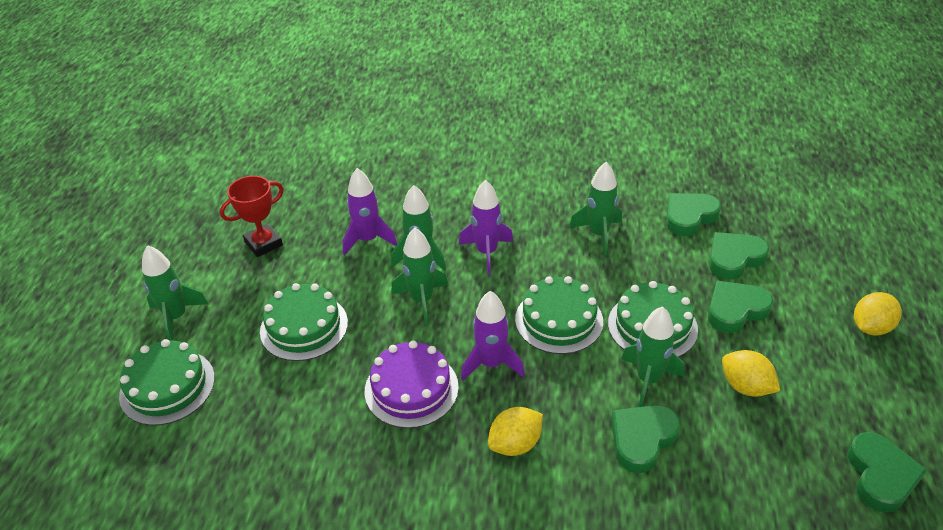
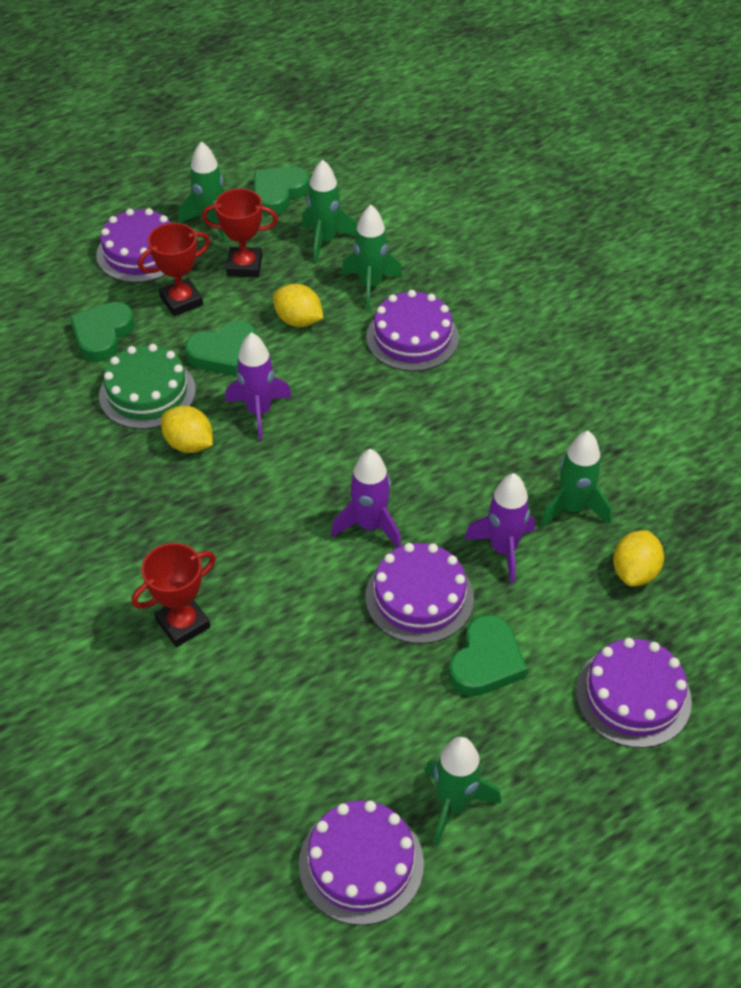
green cake: 4 -> 1
green heart: 5 -> 4
purple cake: 1 -> 5
red trophy: 1 -> 3

